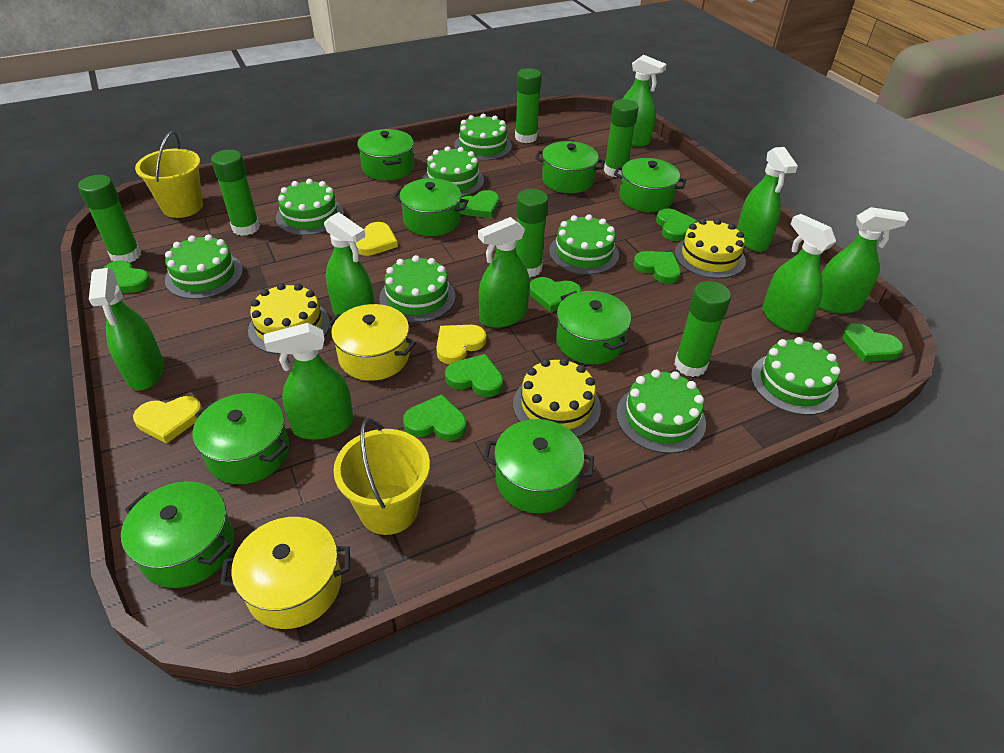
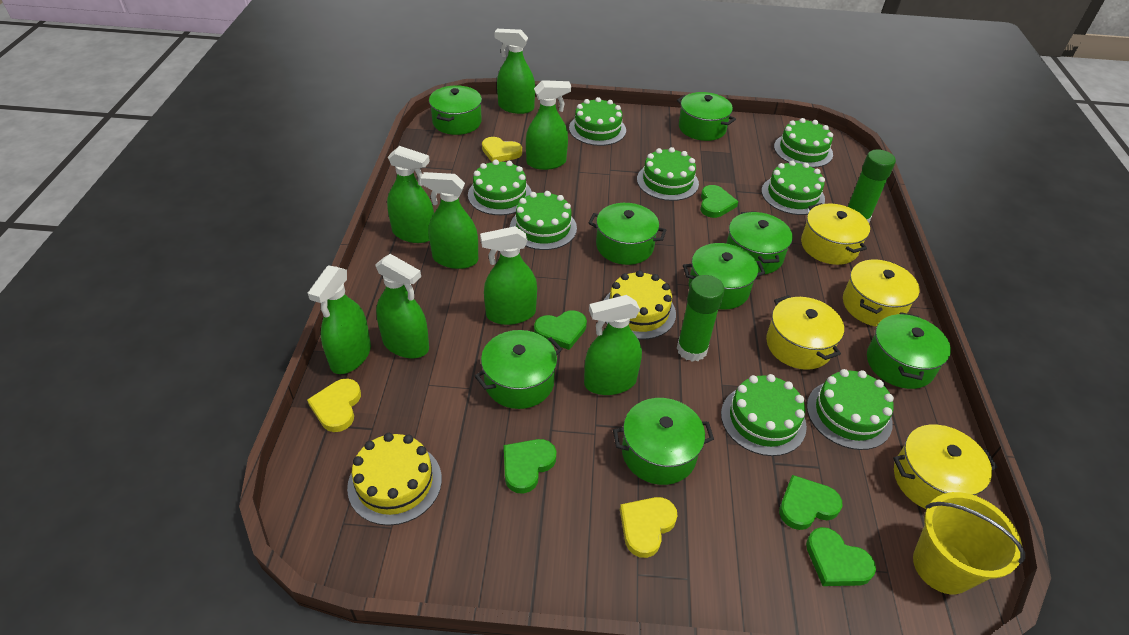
green glue stick: 6 -> 2
green heart: 8 -> 5
yellow bucket: 2 -> 1
yellow cake: 3 -> 2
yellow pot: 2 -> 4

